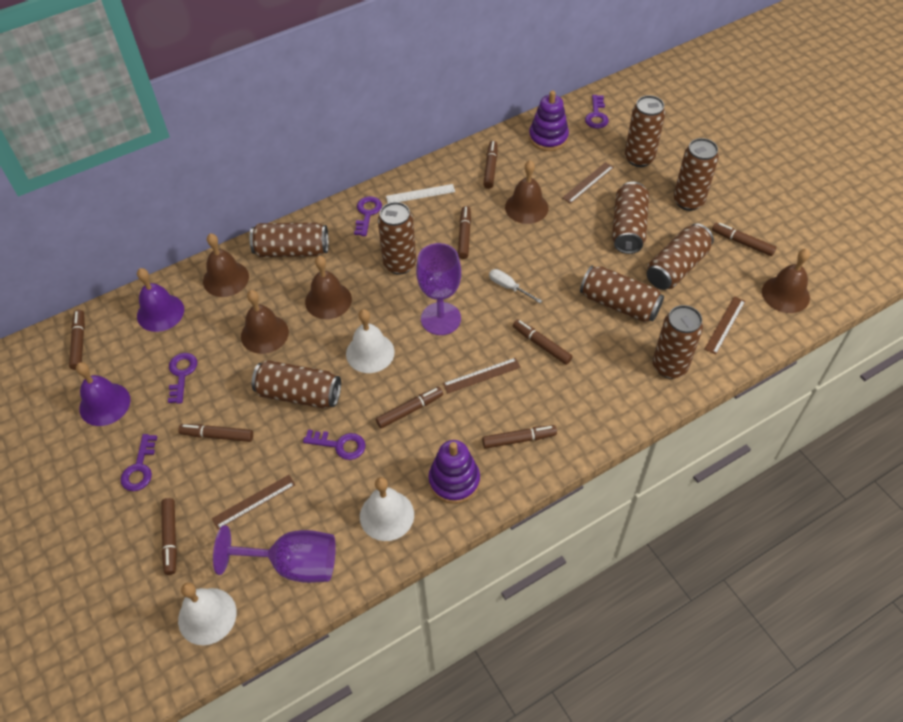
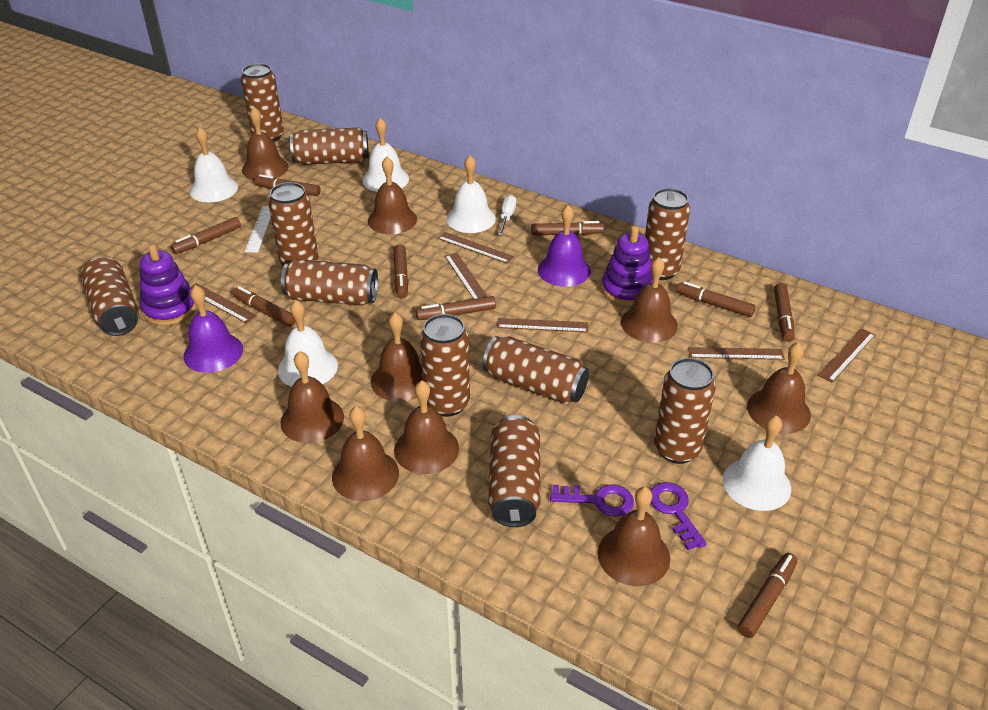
brown bell: 5 -> 9
brown can: 9 -> 10
brown ruler: 4 -> 6
purple goblet: 2 -> 0
purple key: 5 -> 2
white bell: 3 -> 5

